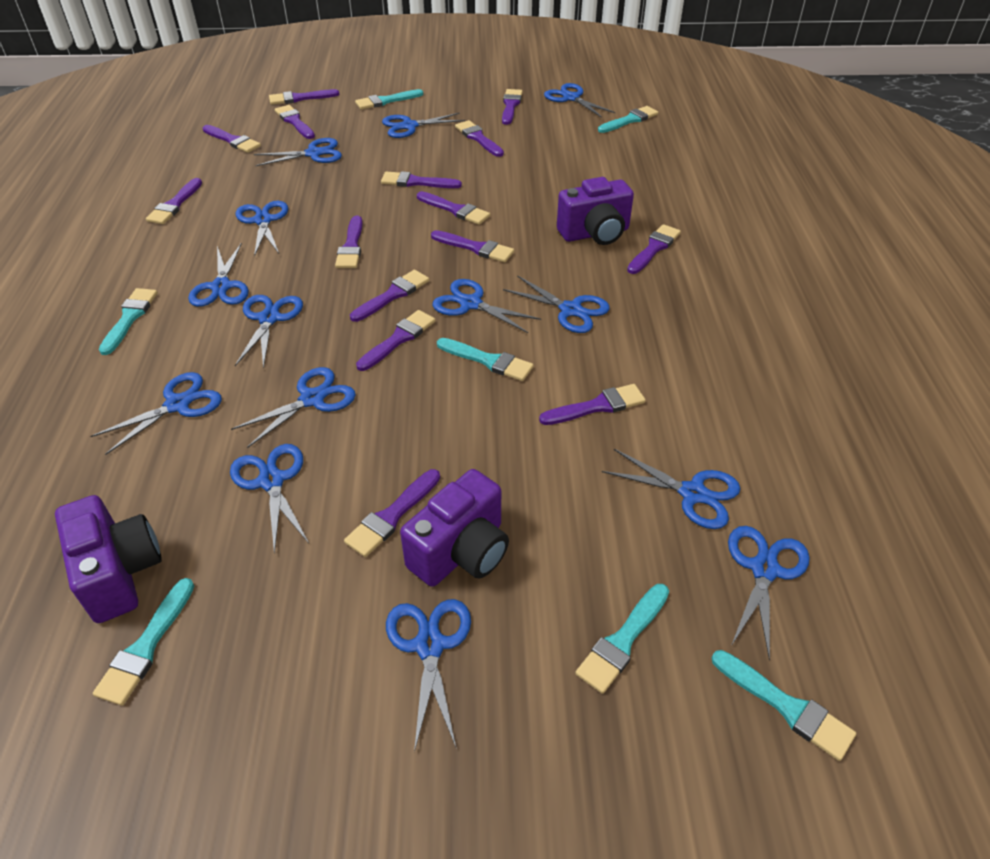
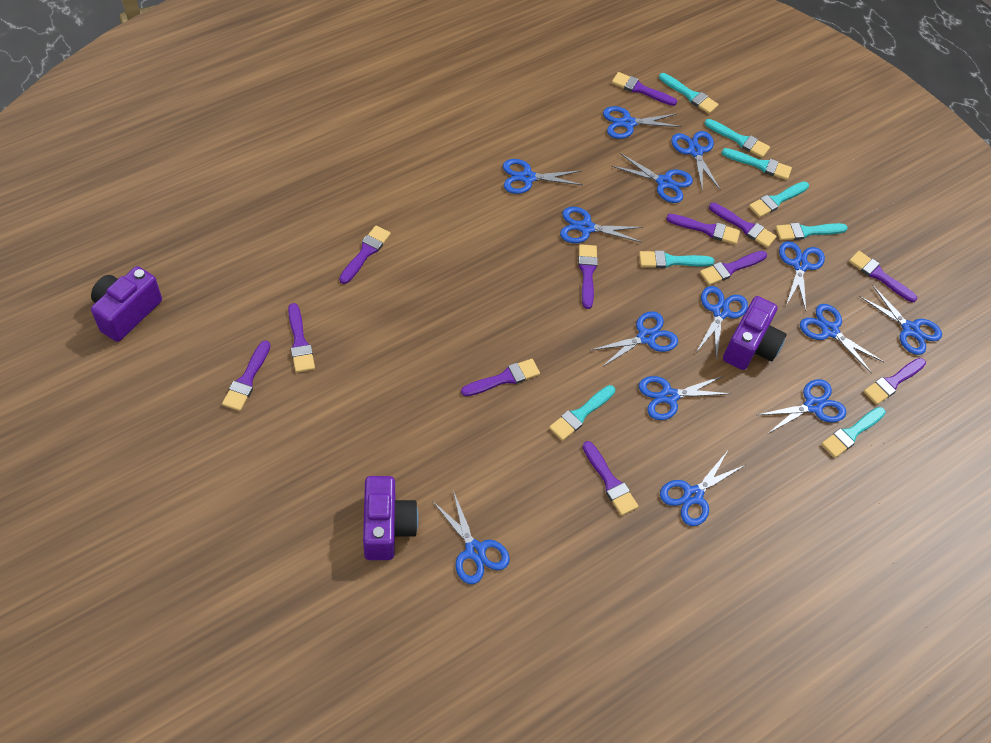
purple brush: 15 -> 12
turquoise brush: 7 -> 8

